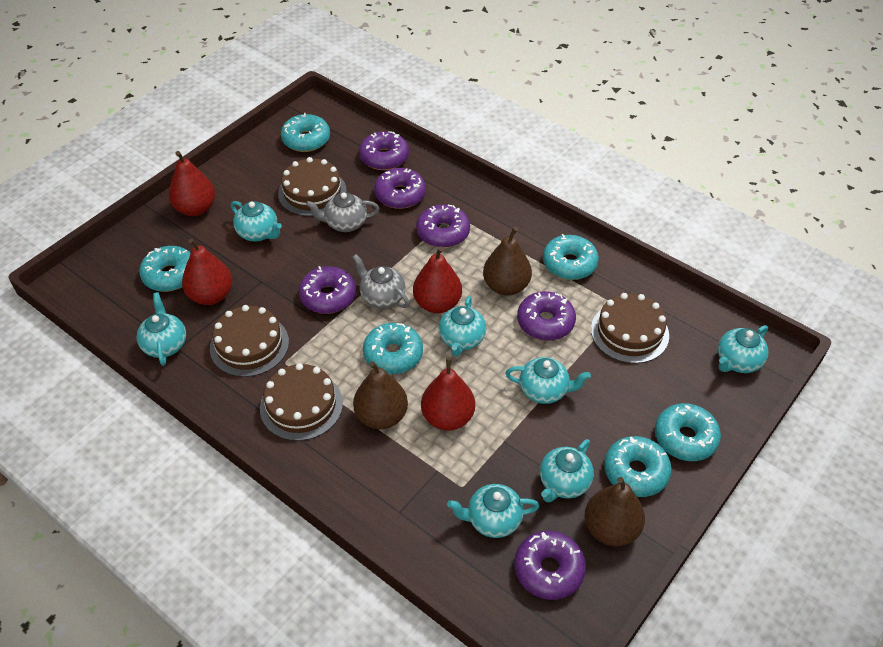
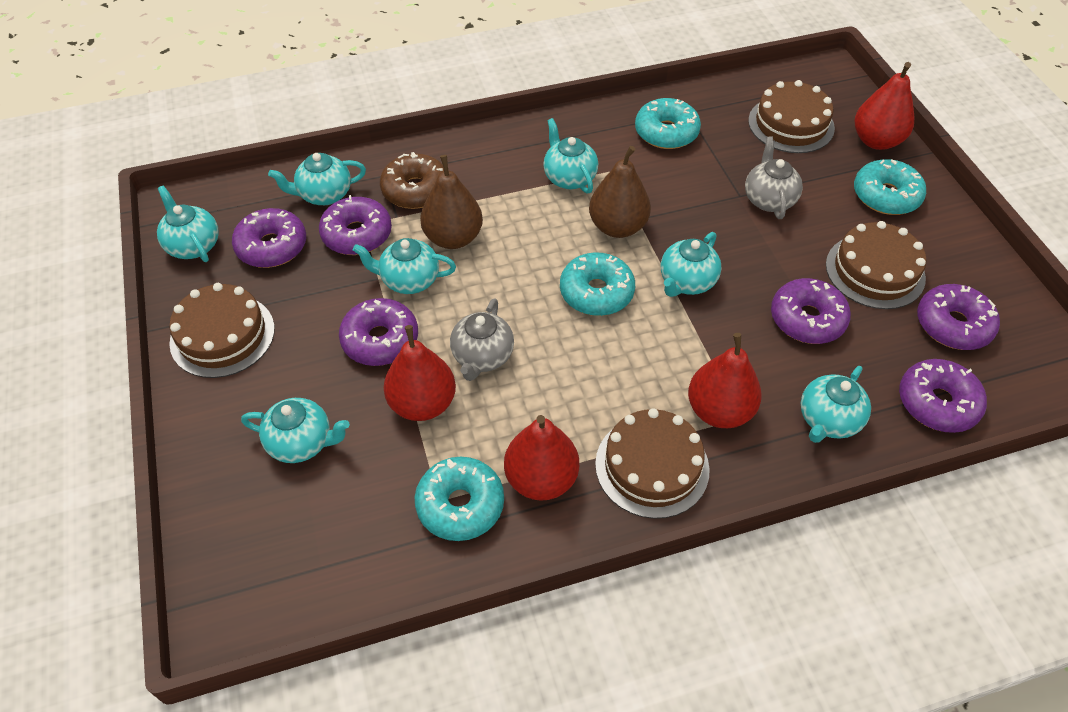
brown donut: 0 -> 1
brown pear: 3 -> 2
turquoise donut: 6 -> 4

